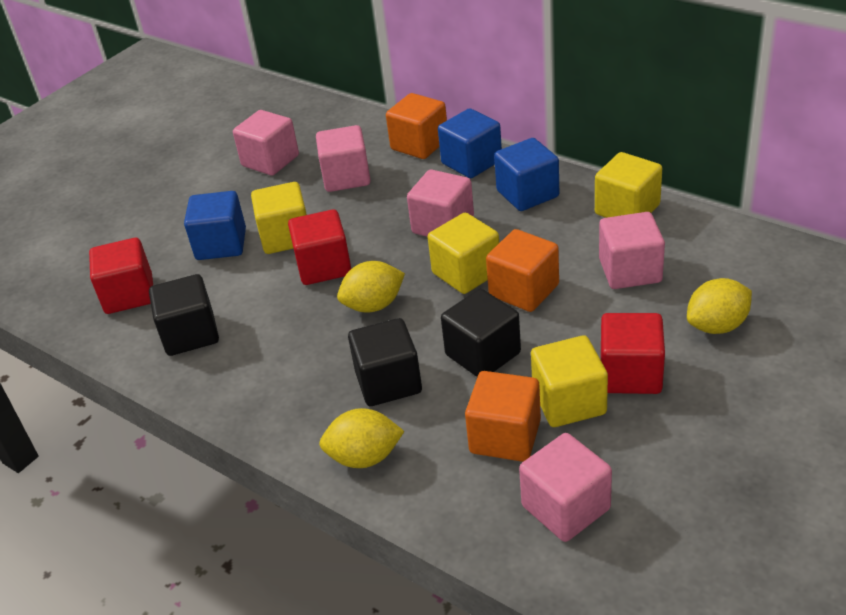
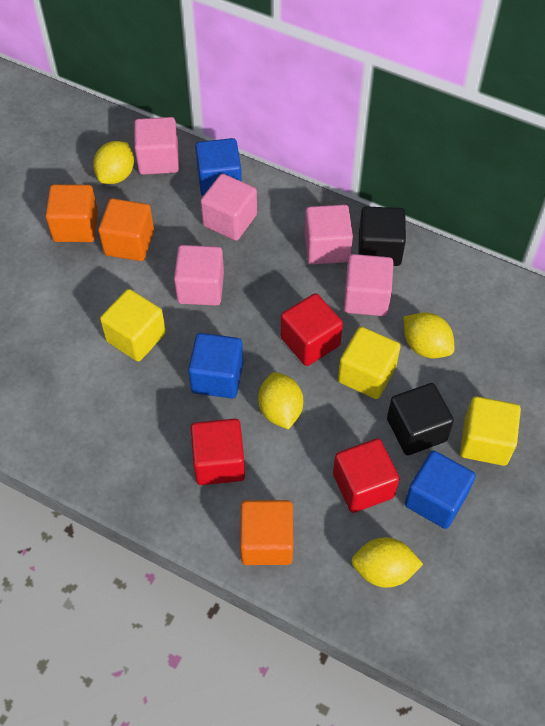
black cube: 3 -> 2
yellow cube: 4 -> 3
yellow lemon: 3 -> 4

